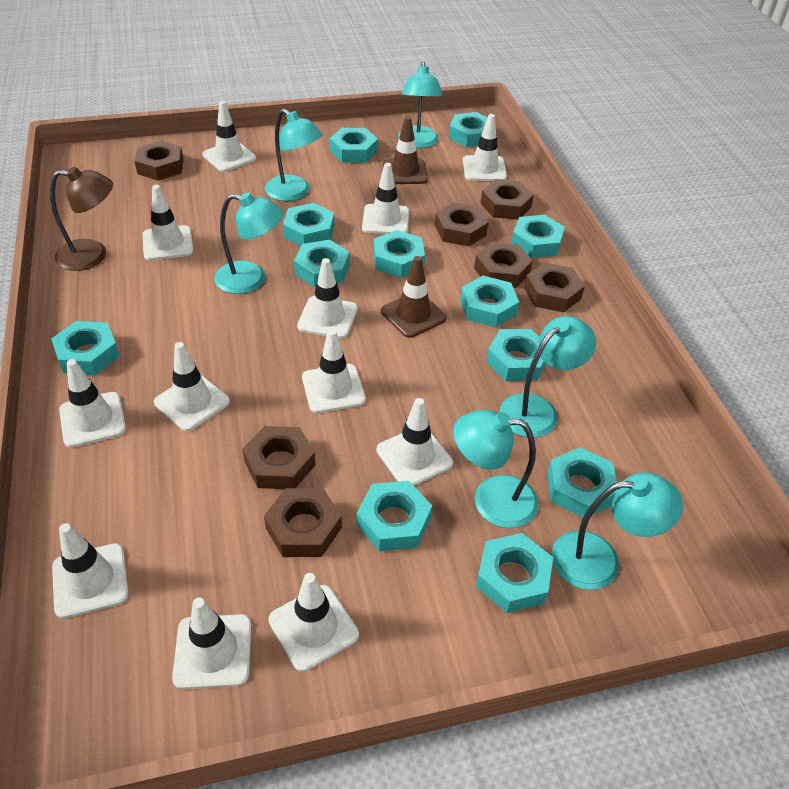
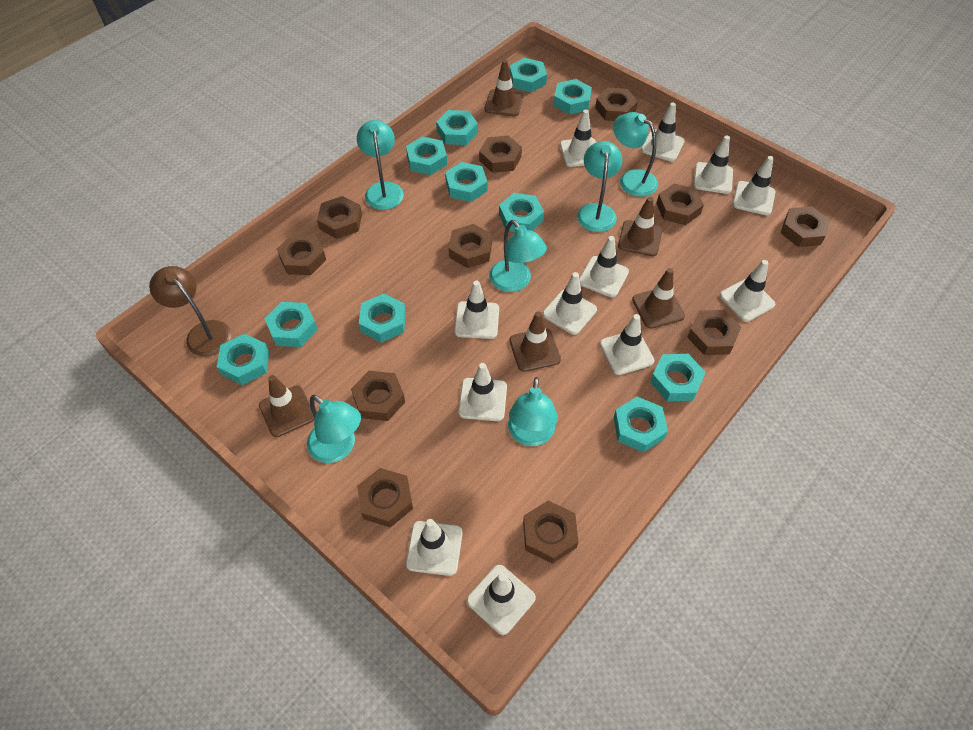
brown nut: 7 -> 11
brown traffic cone: 2 -> 5
turquoise nut: 12 -> 11

